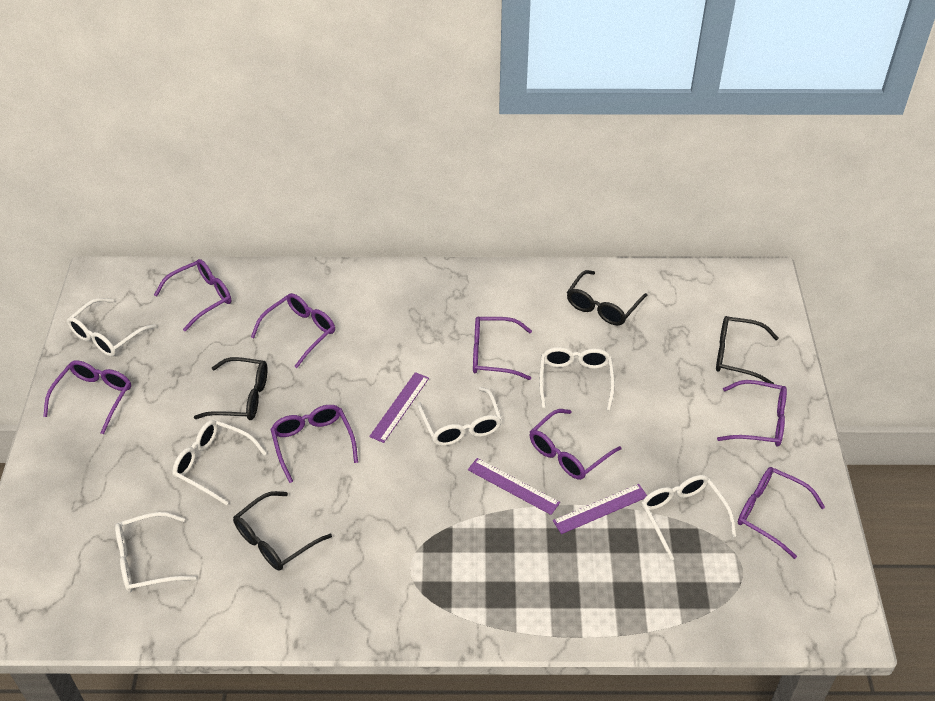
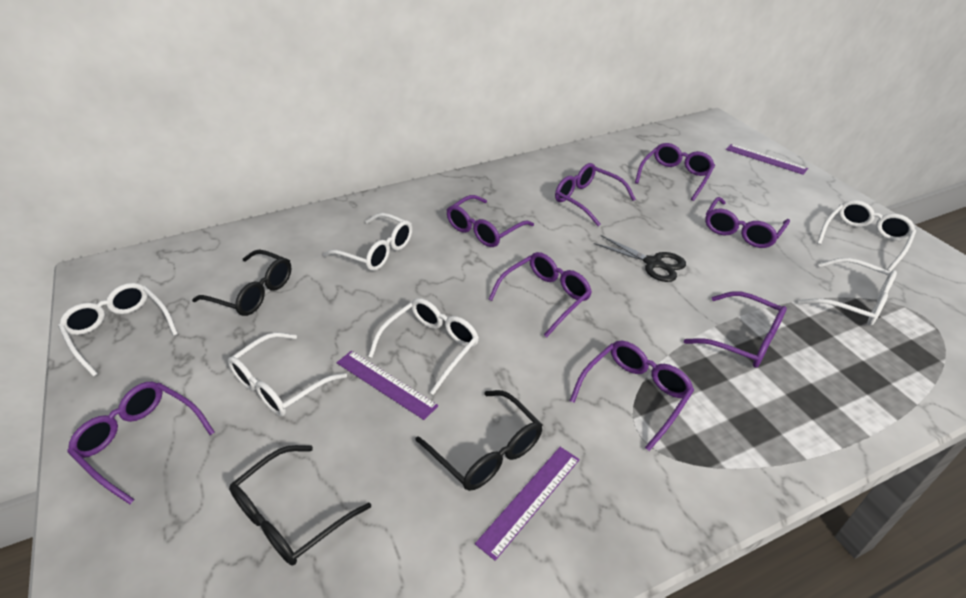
black glasses: 4 -> 3
black scissors: 0 -> 1

